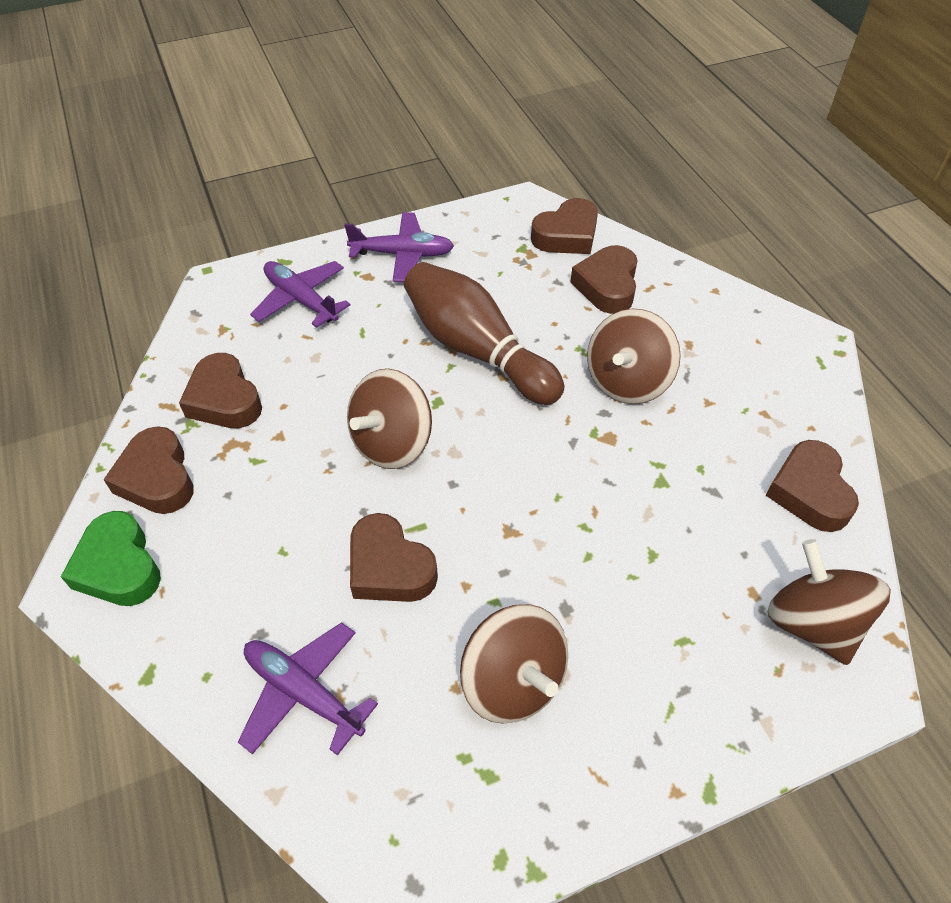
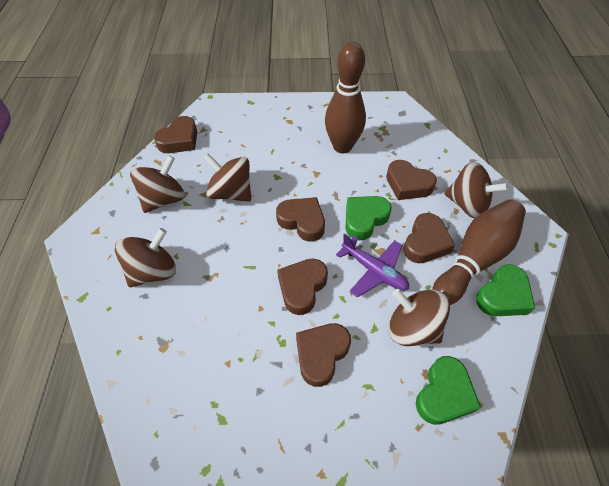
brown bowling pin: 1 -> 2
brown spinning top: 4 -> 5
green heart: 1 -> 3
purple plane: 3 -> 1

